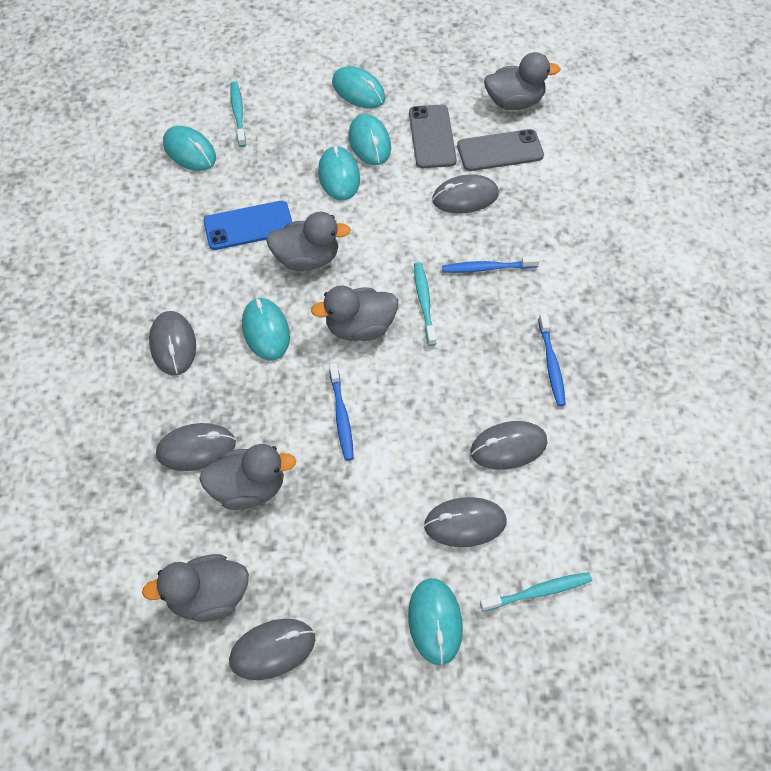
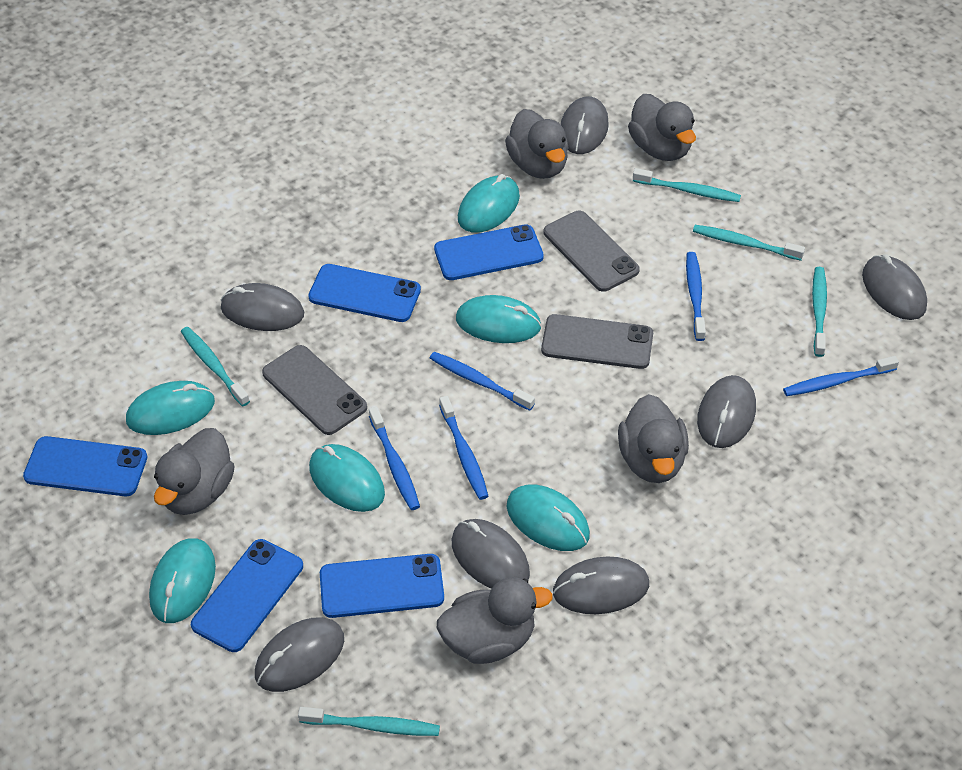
blue phone: 1 -> 5
blue toothbrush: 3 -> 5
grey mouse: 6 -> 7
grey phone: 2 -> 3
turquoise toothbrush: 3 -> 5

